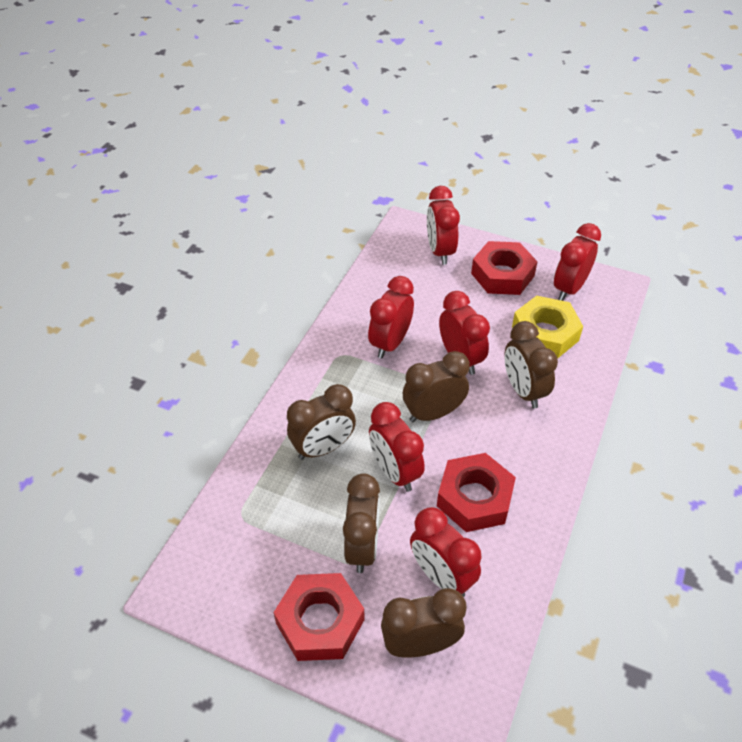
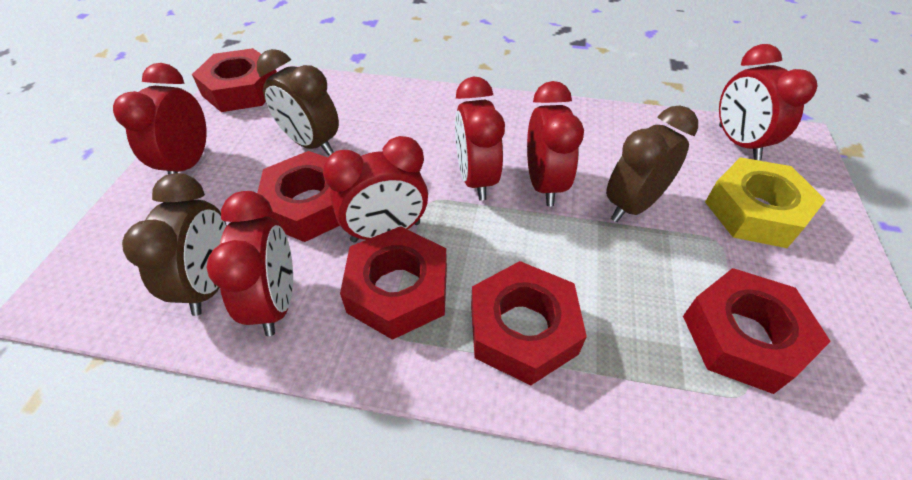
brown clock: 5 -> 3
red nut: 3 -> 5

